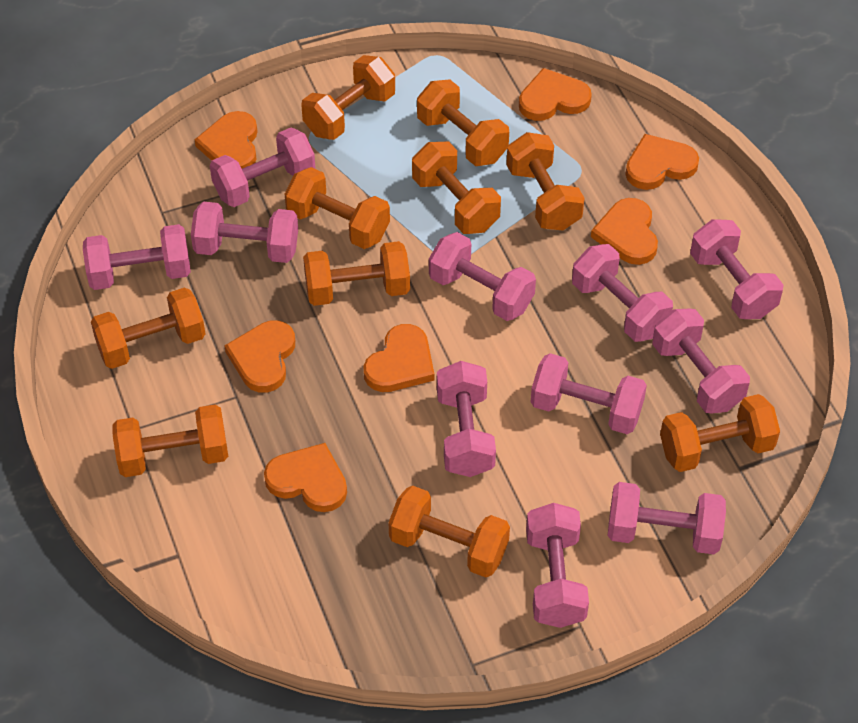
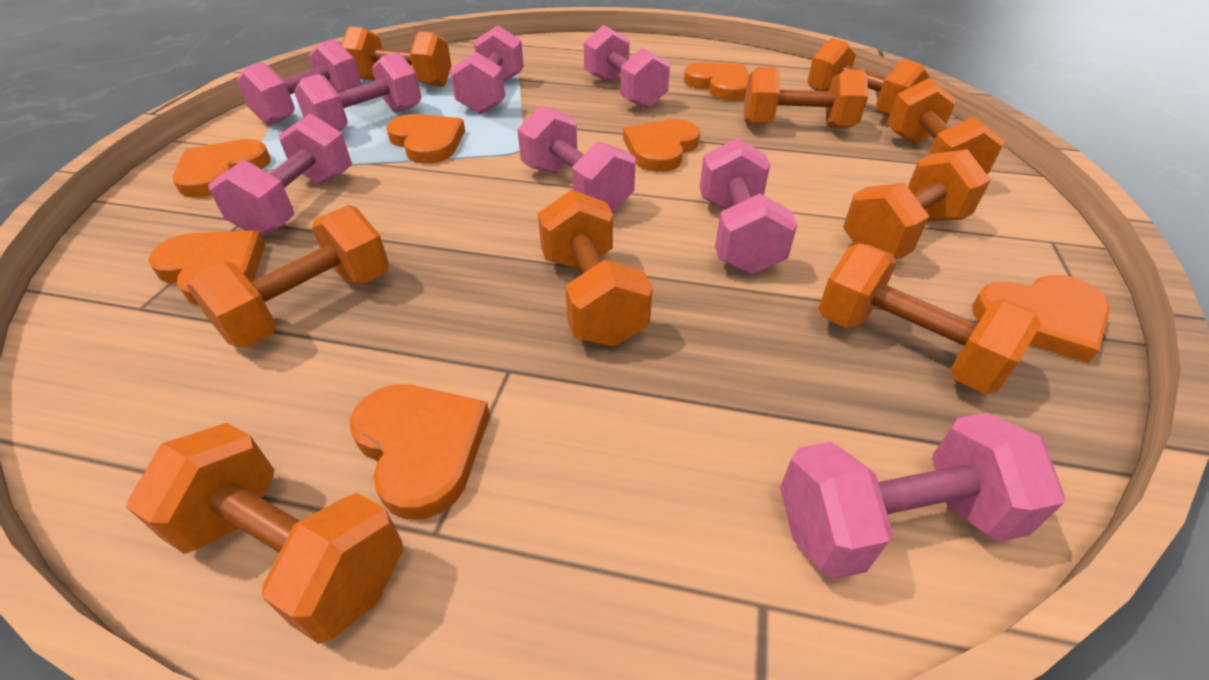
orange dumbbell: 10 -> 9
pink dumbbell: 11 -> 8

